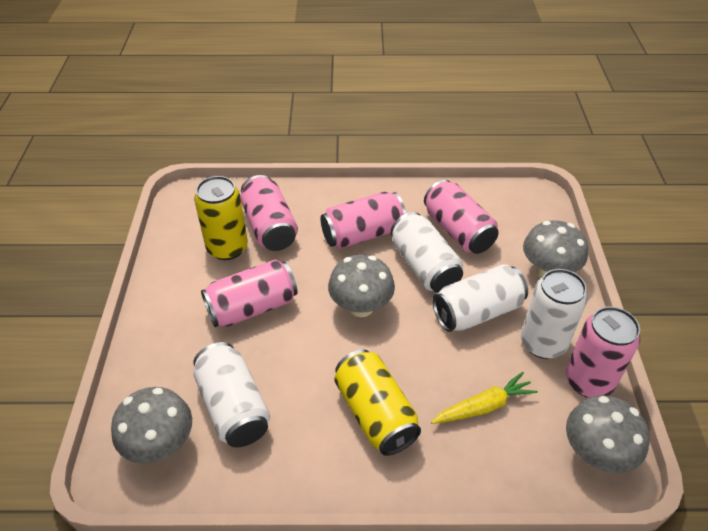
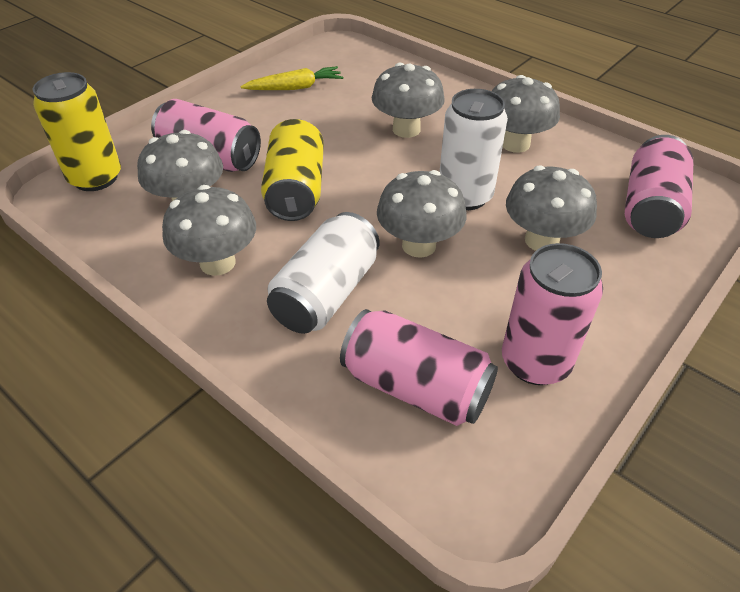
grey mushroom: 4 -> 6
pink can: 5 -> 4
white can: 4 -> 2

